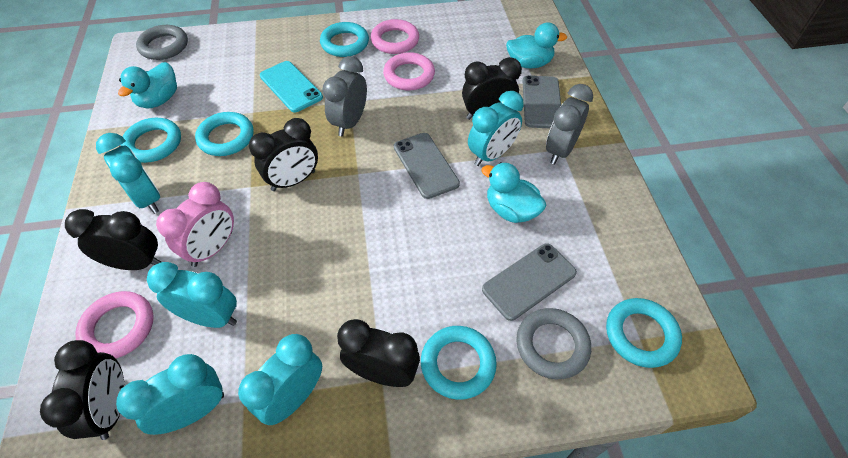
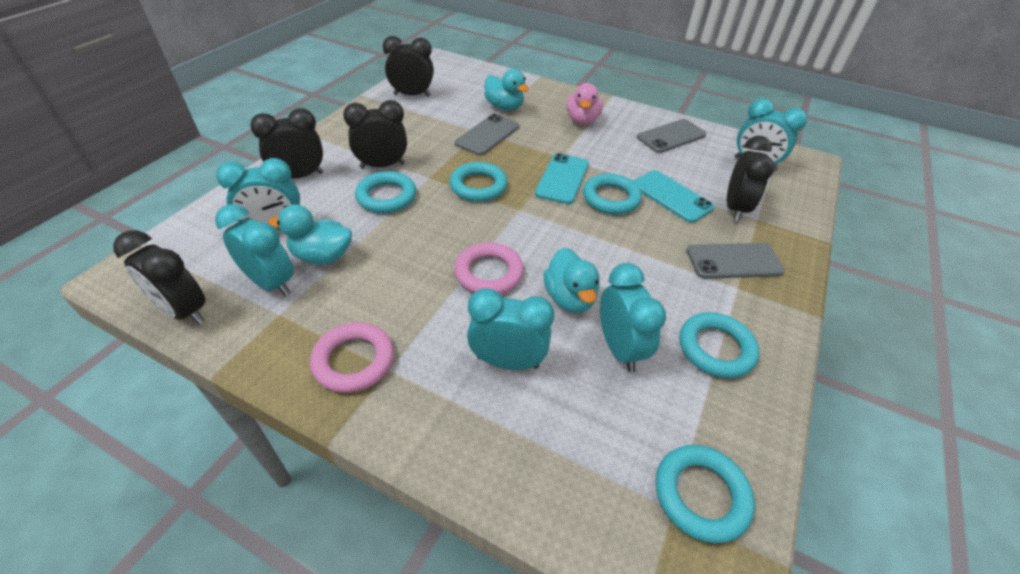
grey clock: 2 -> 0
grey ring: 2 -> 0
pink clock: 1 -> 0
pink duck: 0 -> 1
pink ring: 3 -> 2
turquoise phone: 1 -> 2

